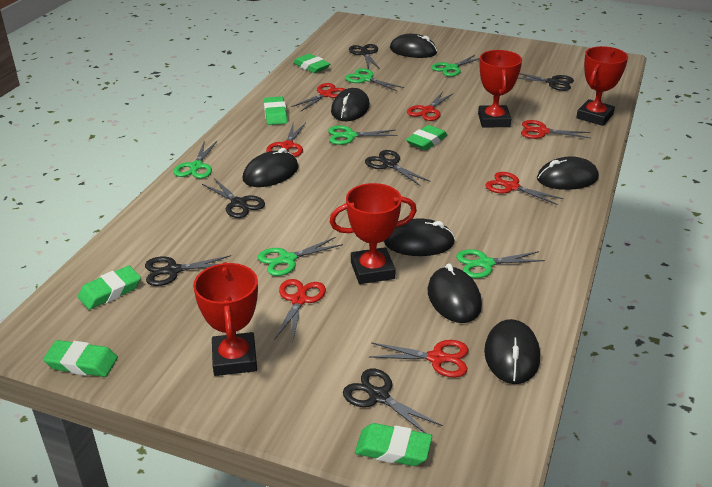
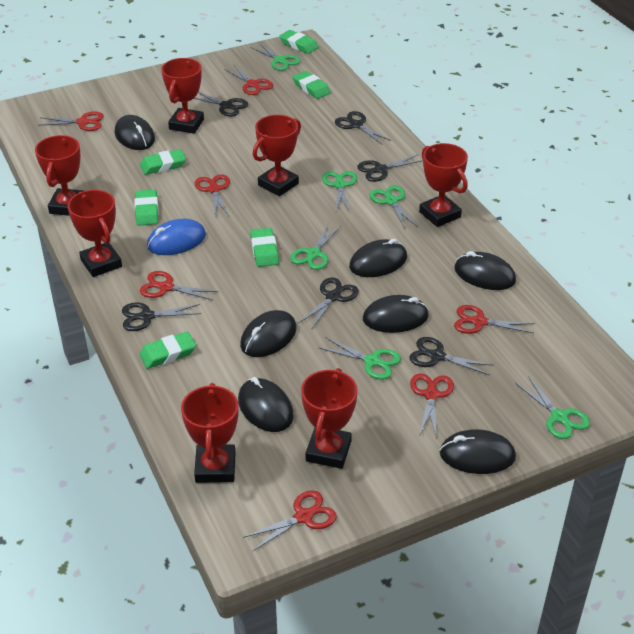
blue mouse: 0 -> 1
red trophy: 4 -> 7

